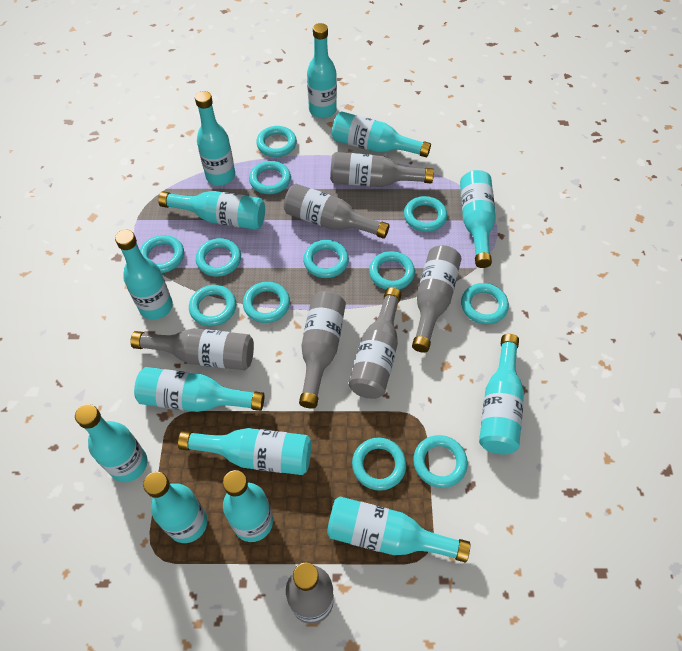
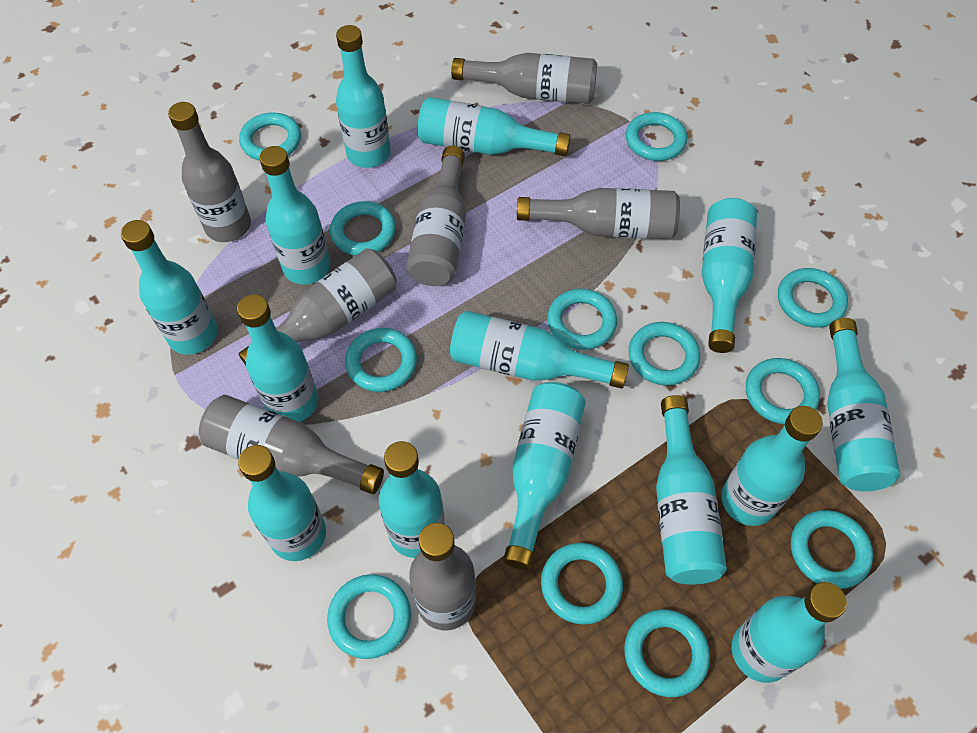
turquoise bottle: 13 -> 14

